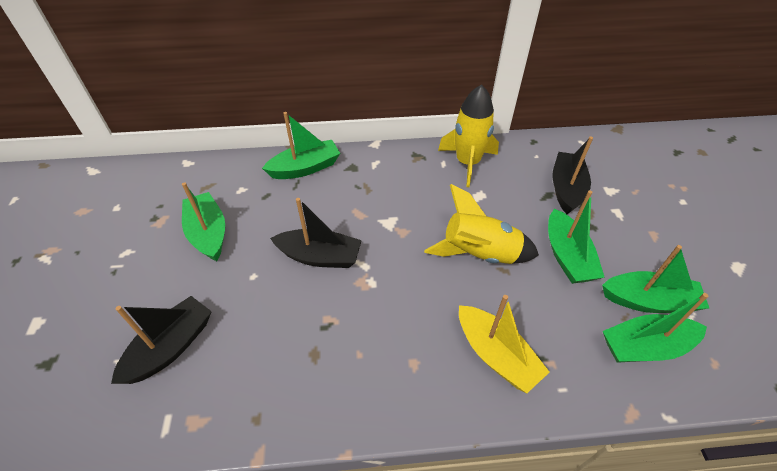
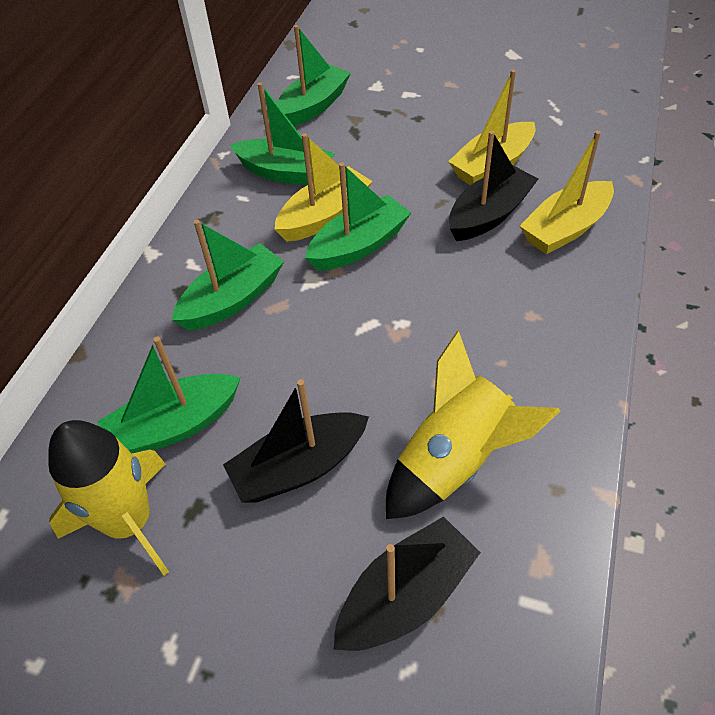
yellow boat: 1 -> 3

